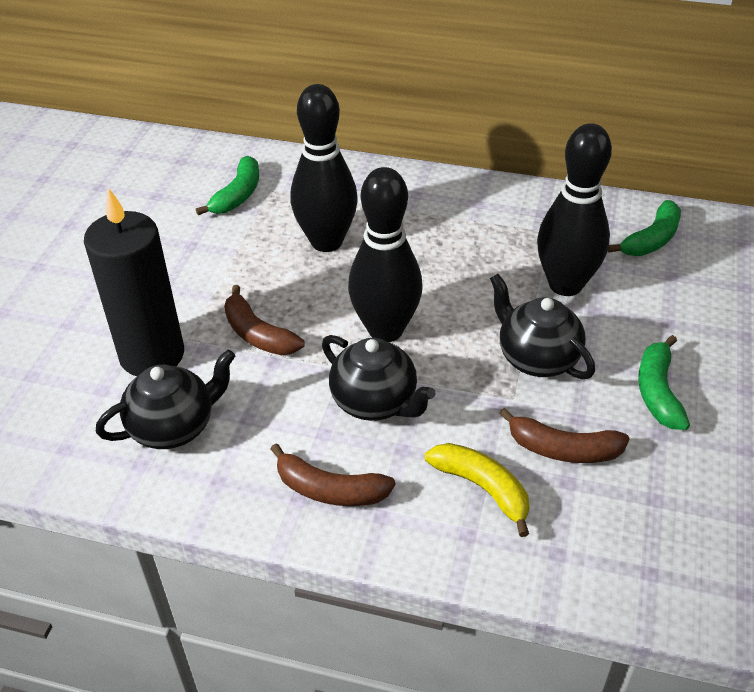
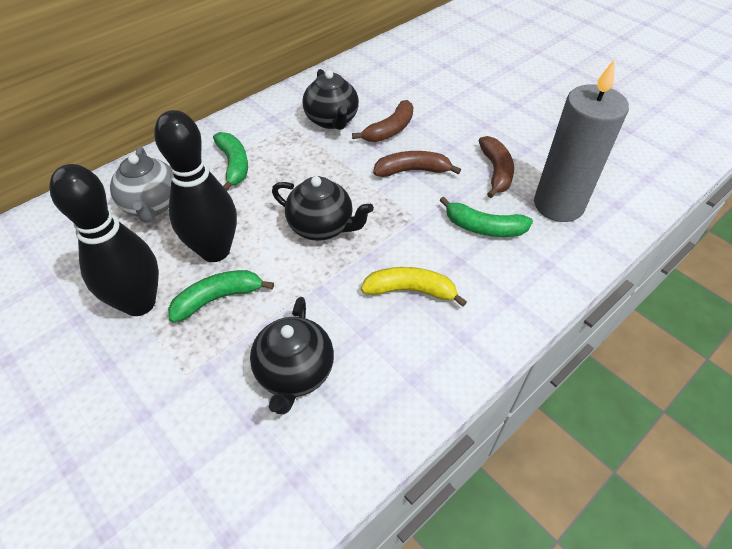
black bowling pin: 3 -> 2
black candle: 1 -> 0
grey candle: 0 -> 1
grey teapot: 0 -> 1

